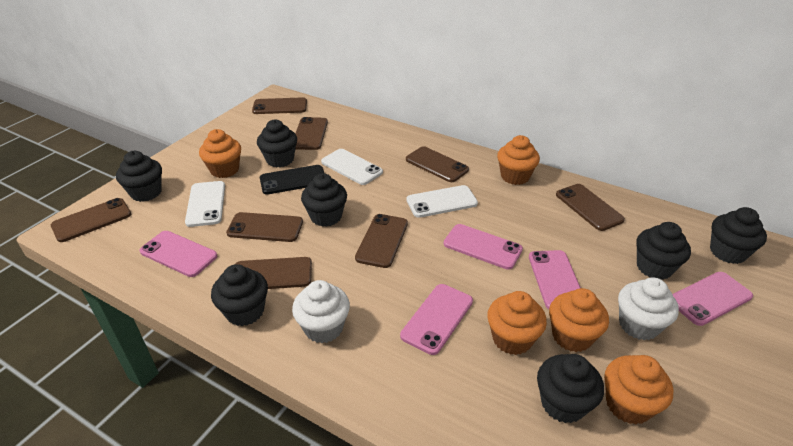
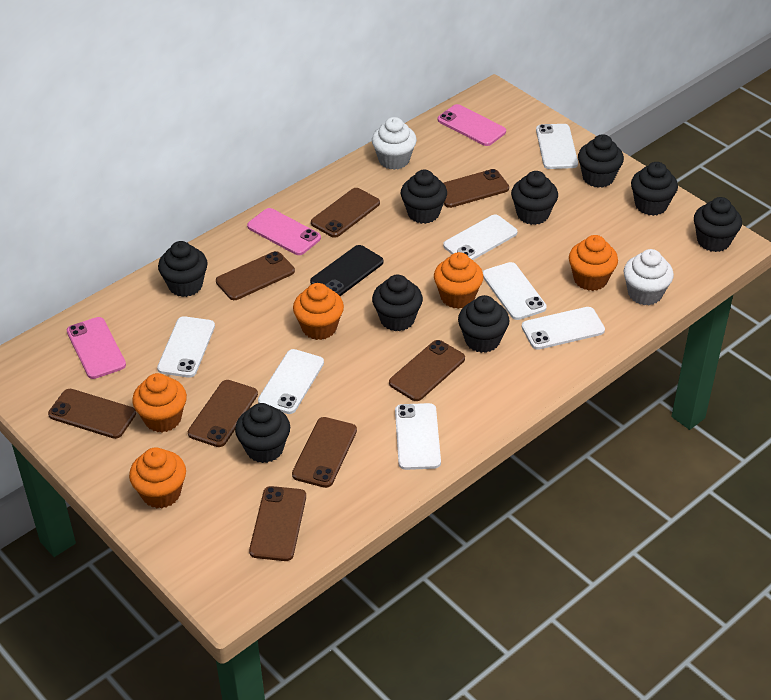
black cupcake: 7 -> 9
pink phone: 5 -> 3
white phone: 3 -> 7

